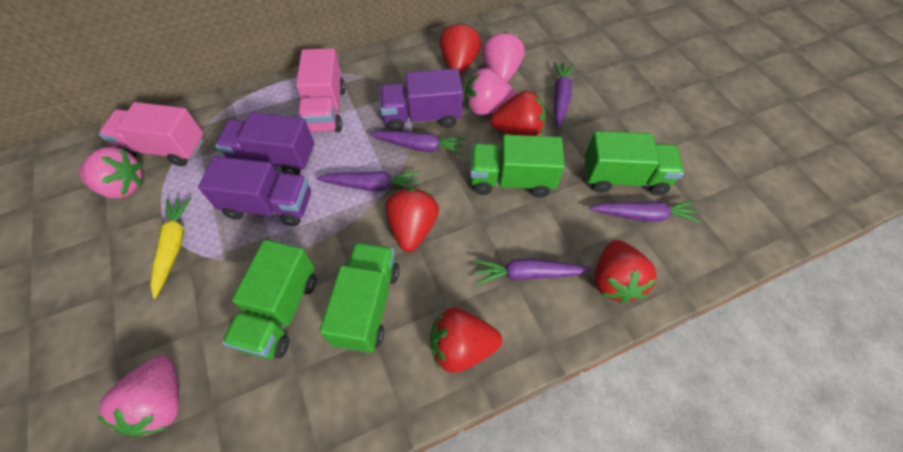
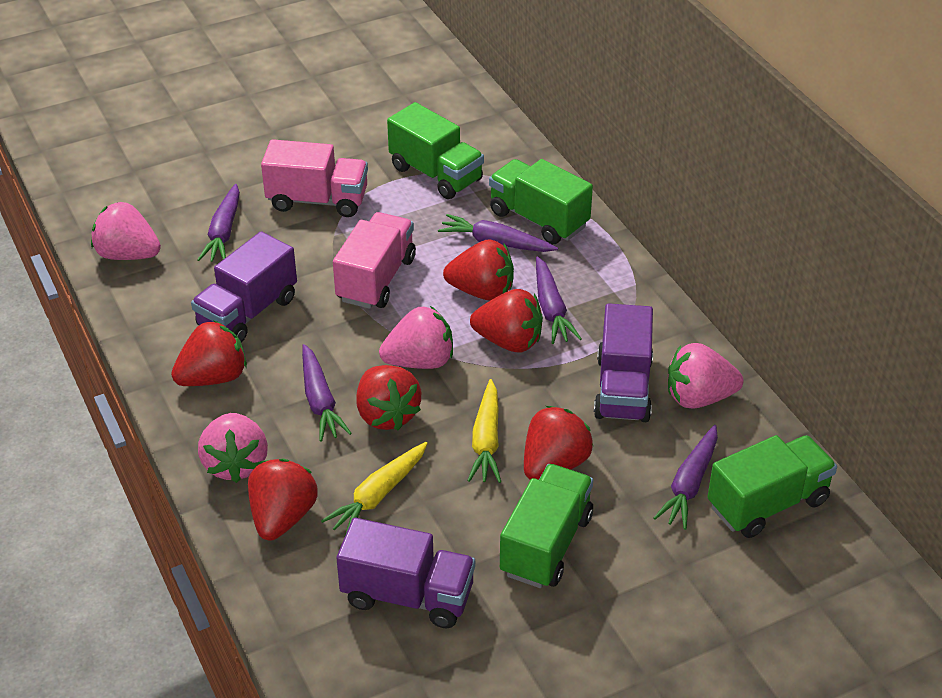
red strawberry: 5 -> 6
yellow carrot: 1 -> 2

